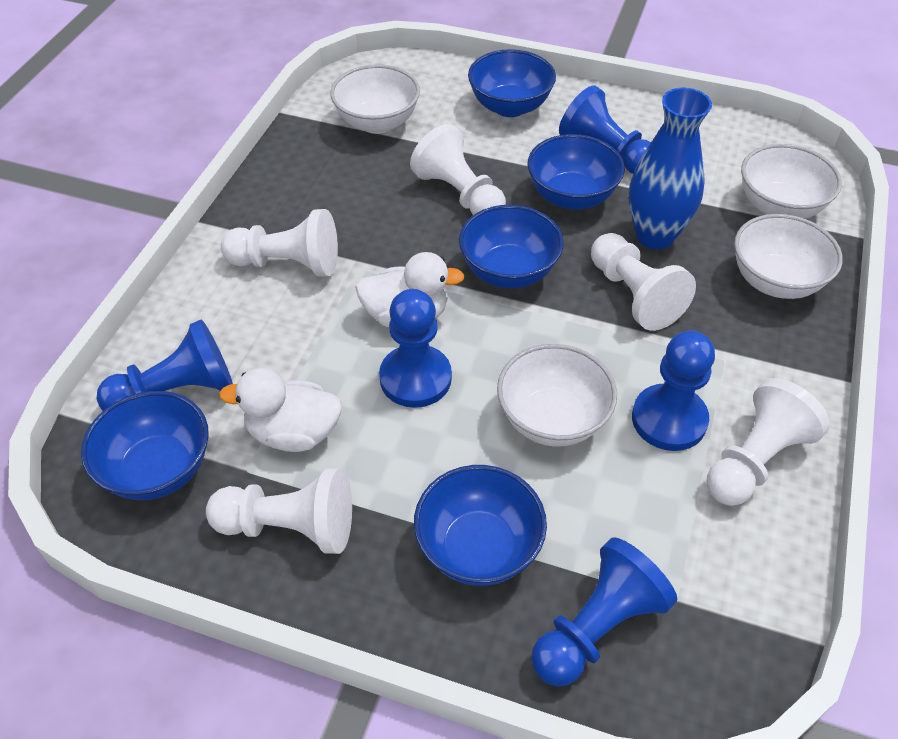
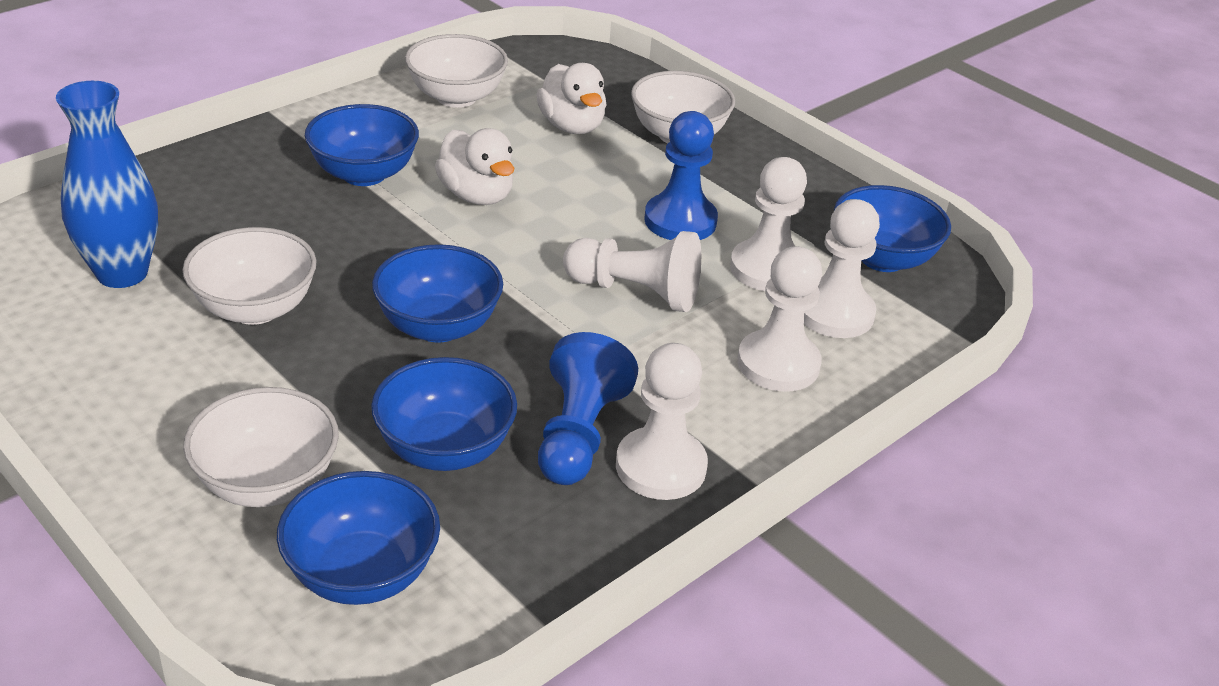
blue pawn: 5 -> 2

